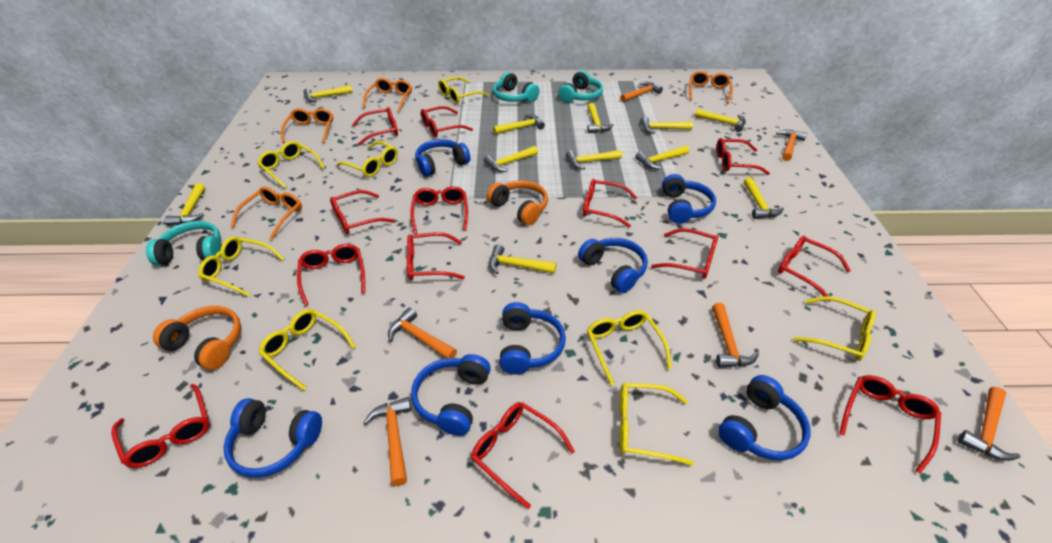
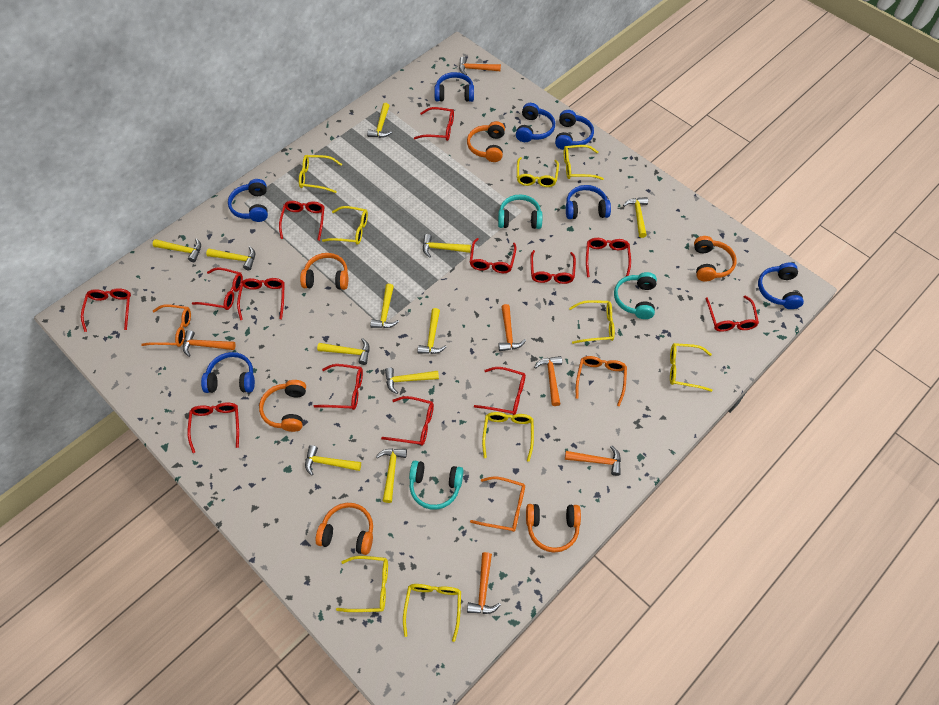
orange glasses: 4 -> 3
orange headphones: 2 -> 6
yellow glasses: 8 -> 9

